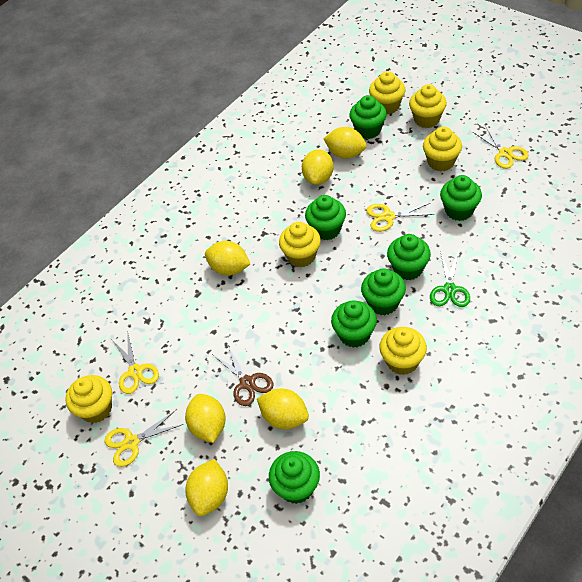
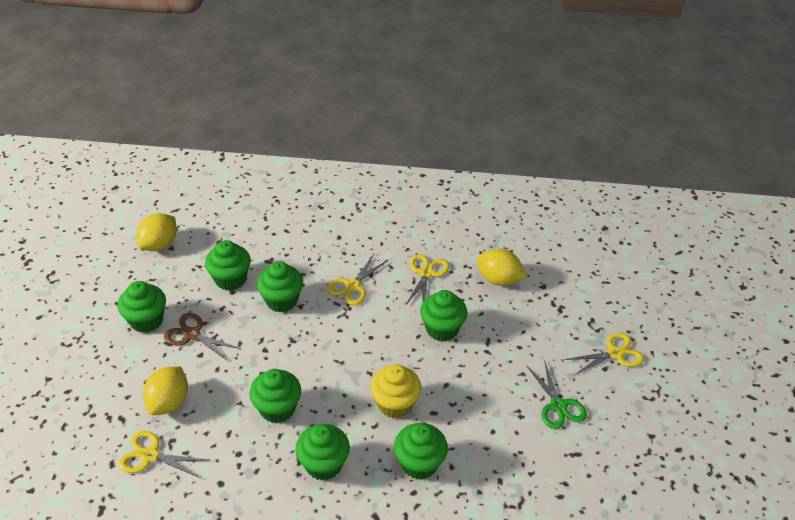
yellow cupcake: 6 -> 1
yellow lemon: 6 -> 3

